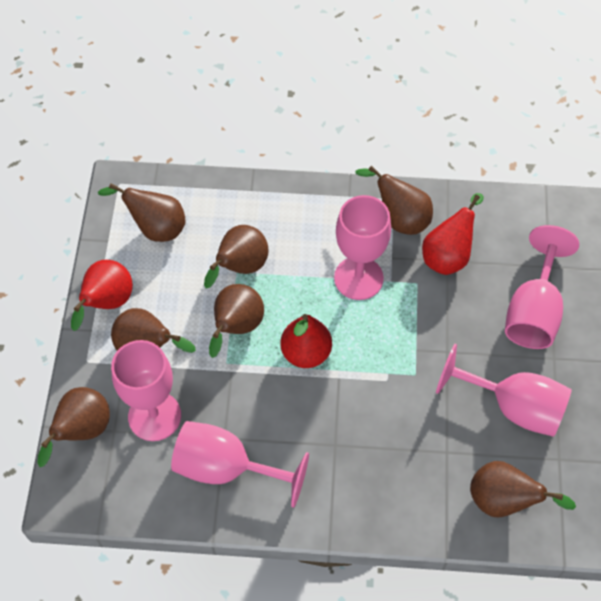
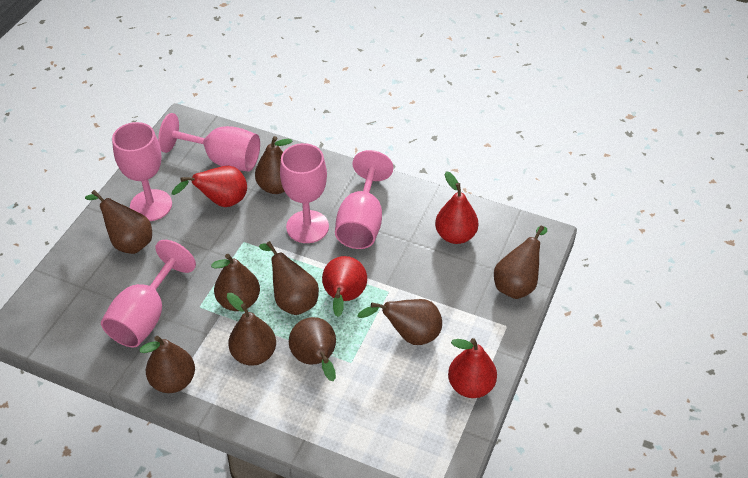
brown pear: 7 -> 9
red pear: 3 -> 4

